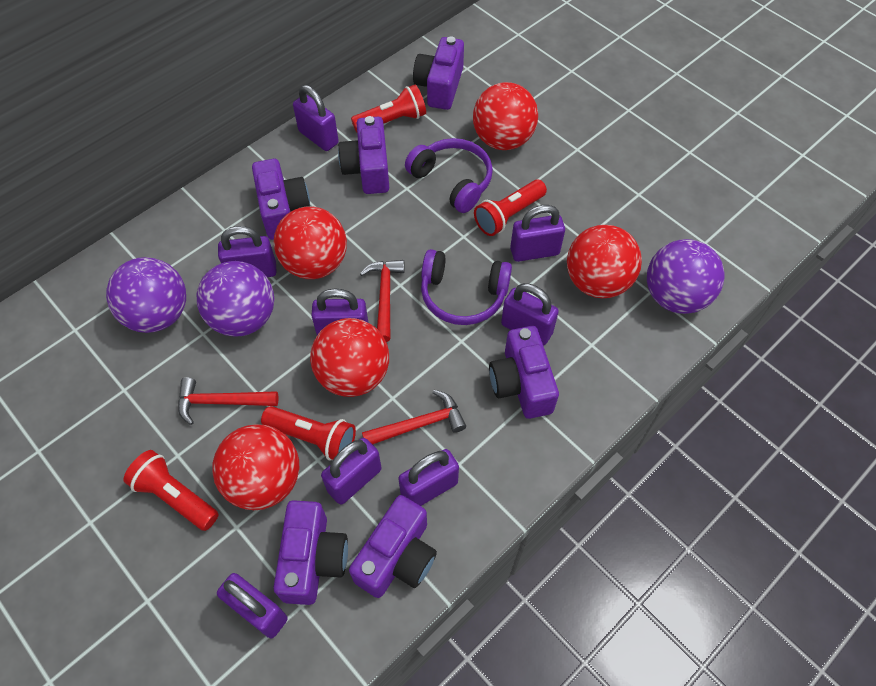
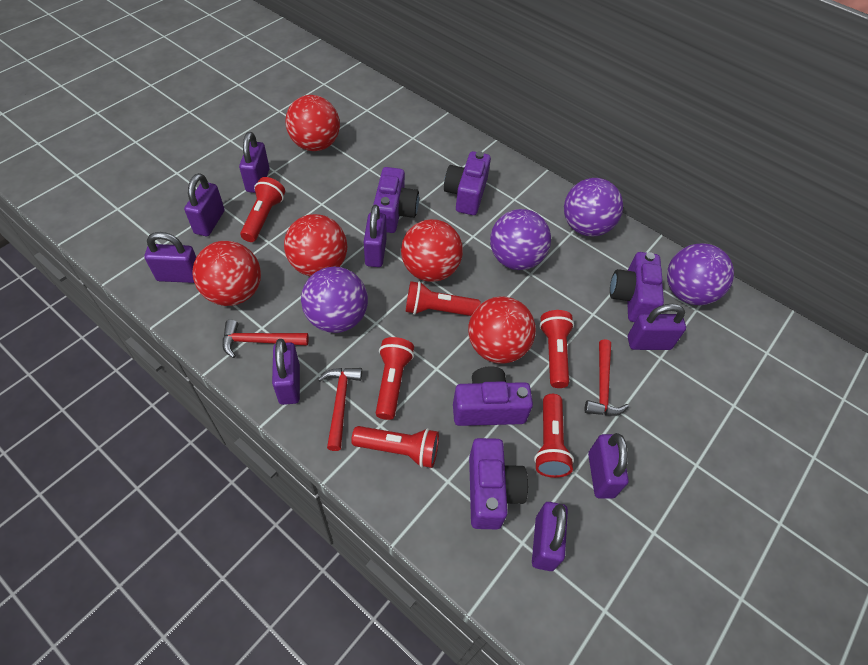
purple ball: 3 -> 4
purple camera: 6 -> 5
purple headphones: 2 -> 0
red flashlight: 4 -> 6

